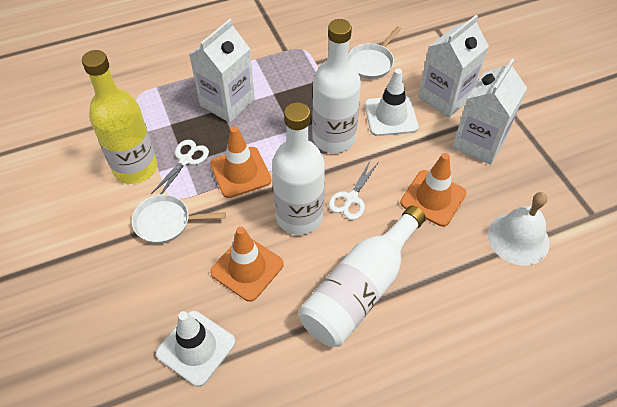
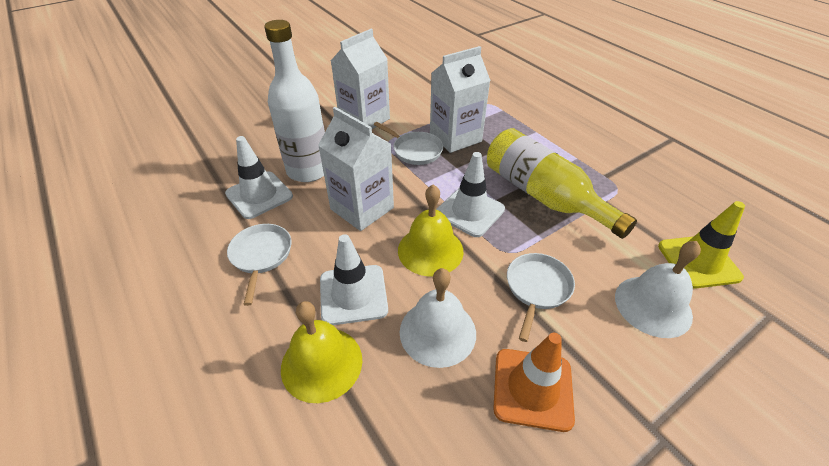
orange traffic cone: 3 -> 1
white bell: 1 -> 2
white bottle: 3 -> 1
white pan: 2 -> 3
white scissors: 2 -> 0
white traffic cone: 2 -> 3
yellow bell: 0 -> 2
yellow traffic cone: 0 -> 1

